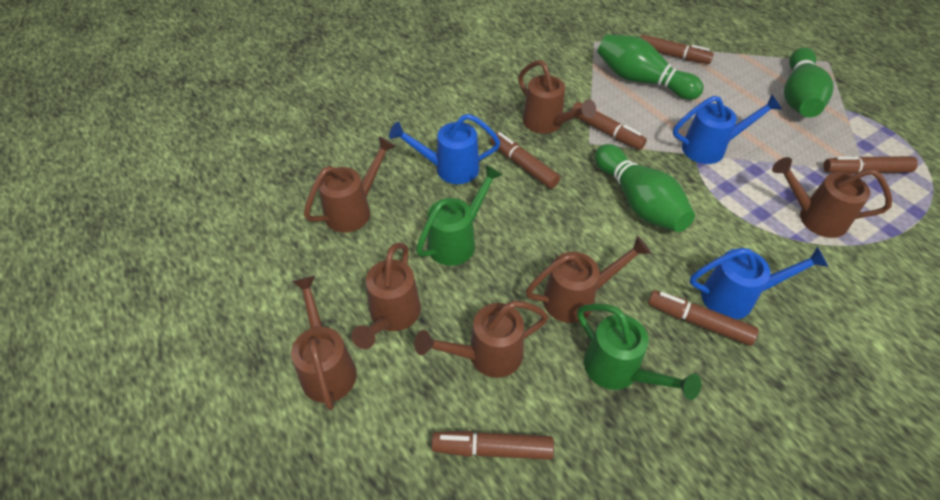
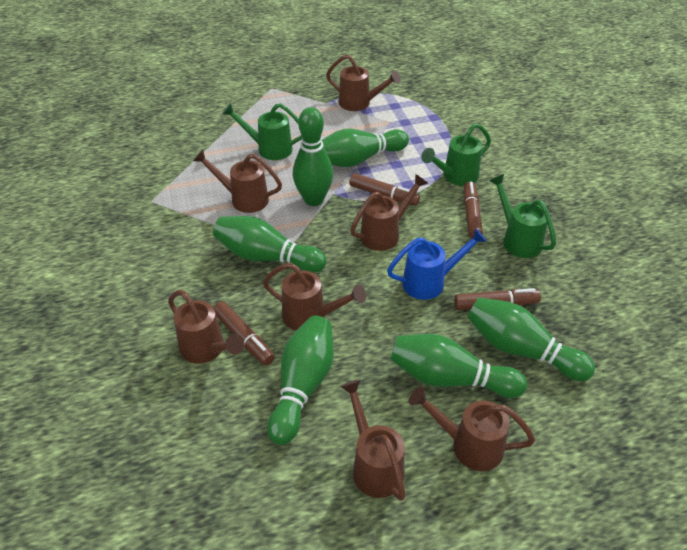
blue watering can: 3 -> 1
brown marker: 6 -> 4
green bowling pin: 3 -> 6
green watering can: 2 -> 3

